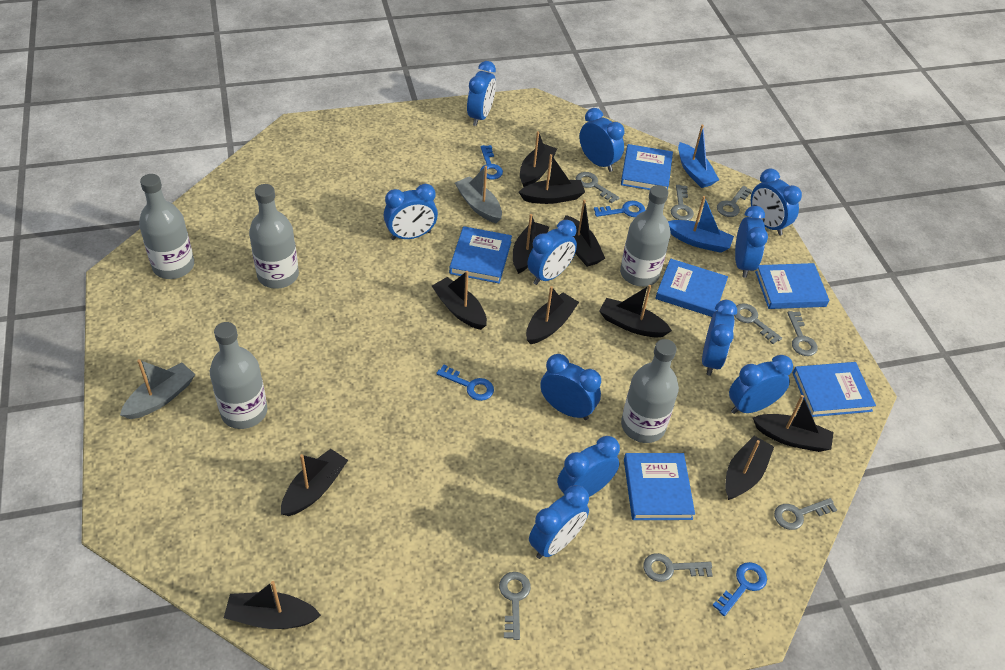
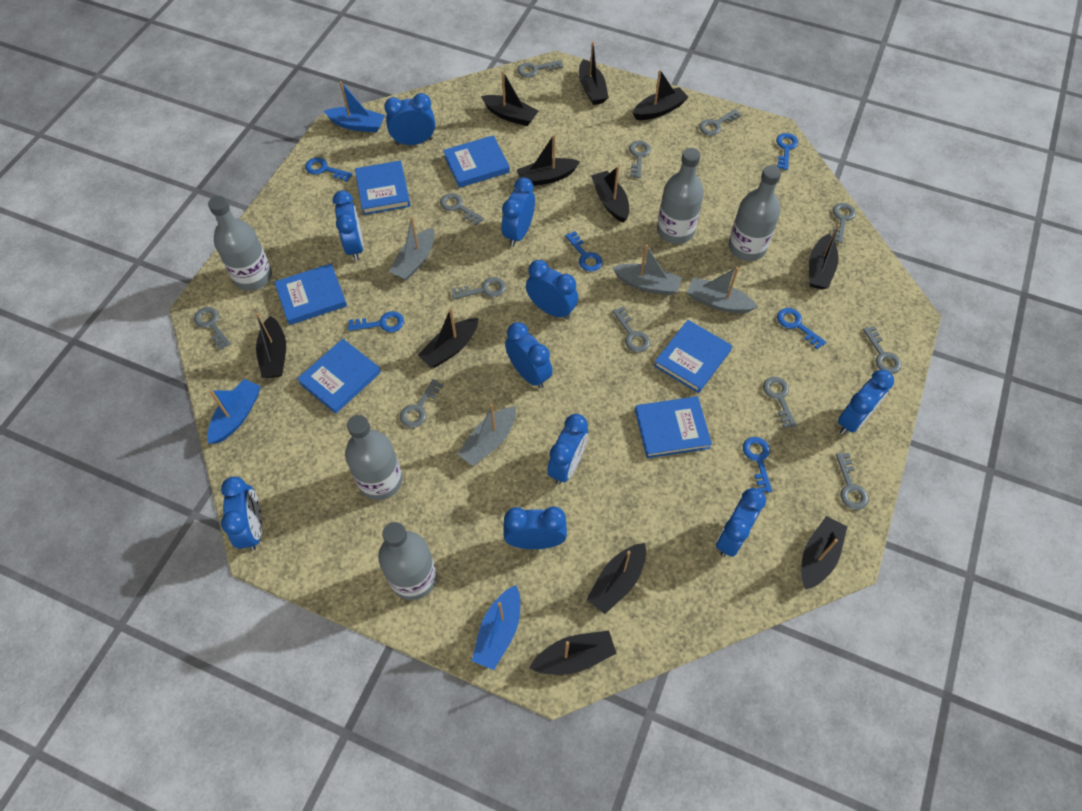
blue boat: 2 -> 3
blue clock: 11 -> 10
blue key: 4 -> 6
grey boat: 2 -> 4
grey key: 8 -> 12

